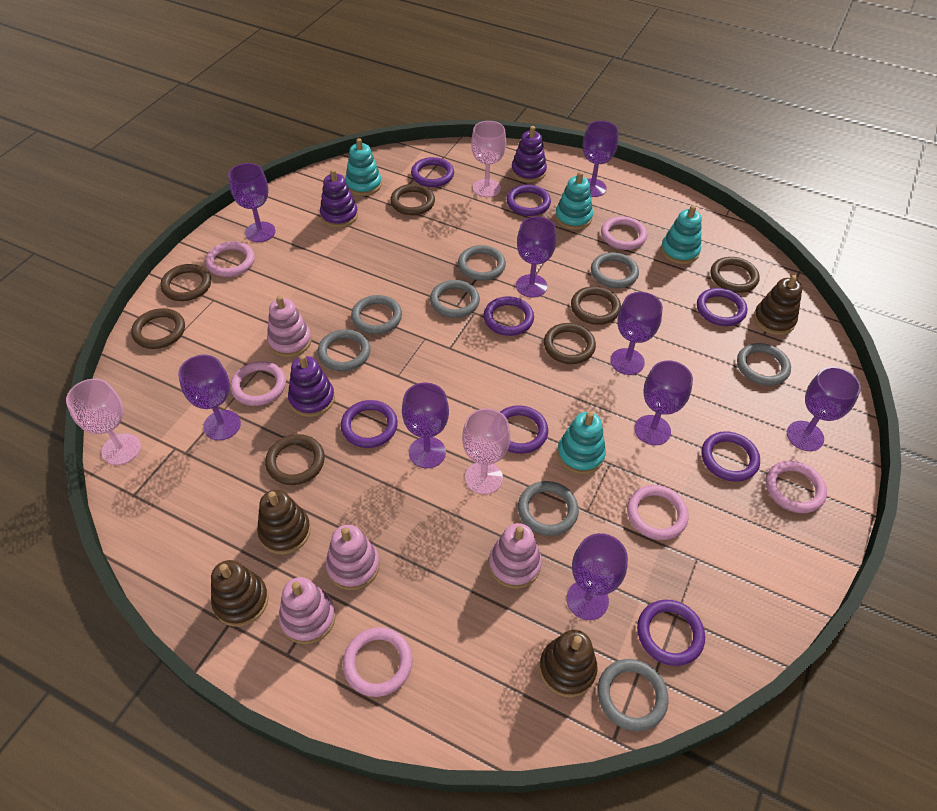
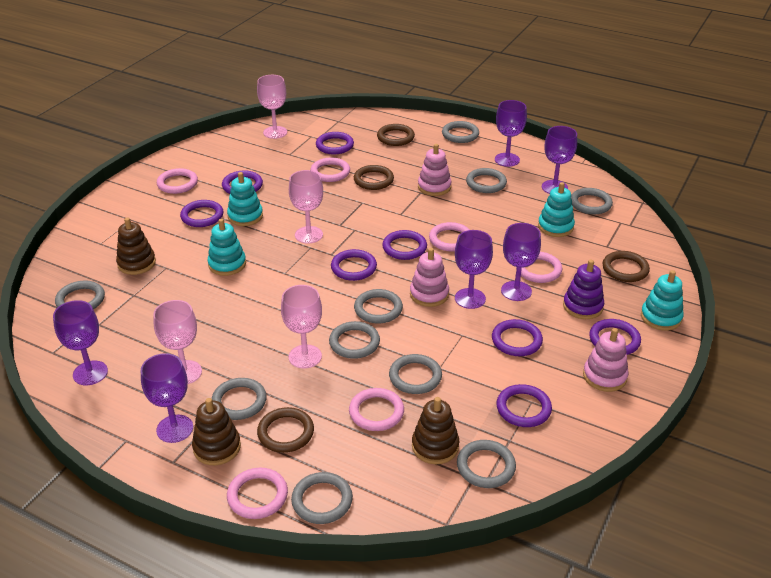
brown ring: 7 -> 4
brown stacking toy: 4 -> 3
grey ring: 8 -> 10
pink goblet: 3 -> 4
pink stacking toy: 4 -> 3
purple goblet: 9 -> 6
purple stacking toy: 3 -> 1

